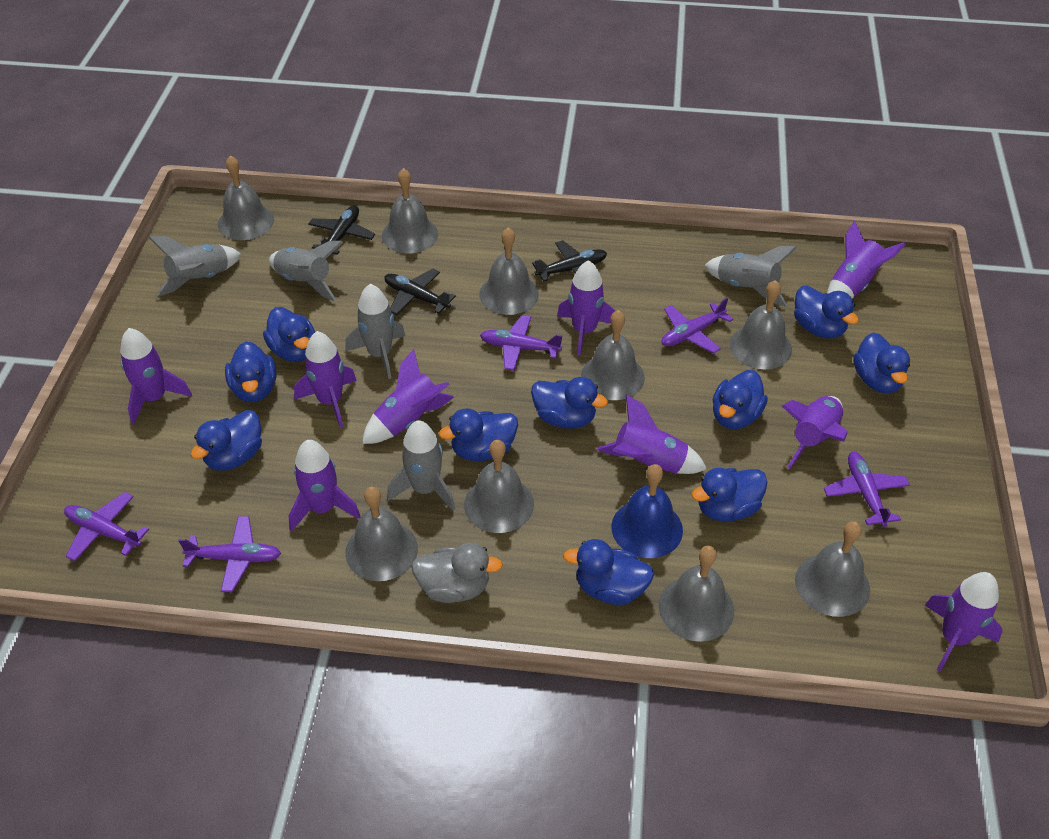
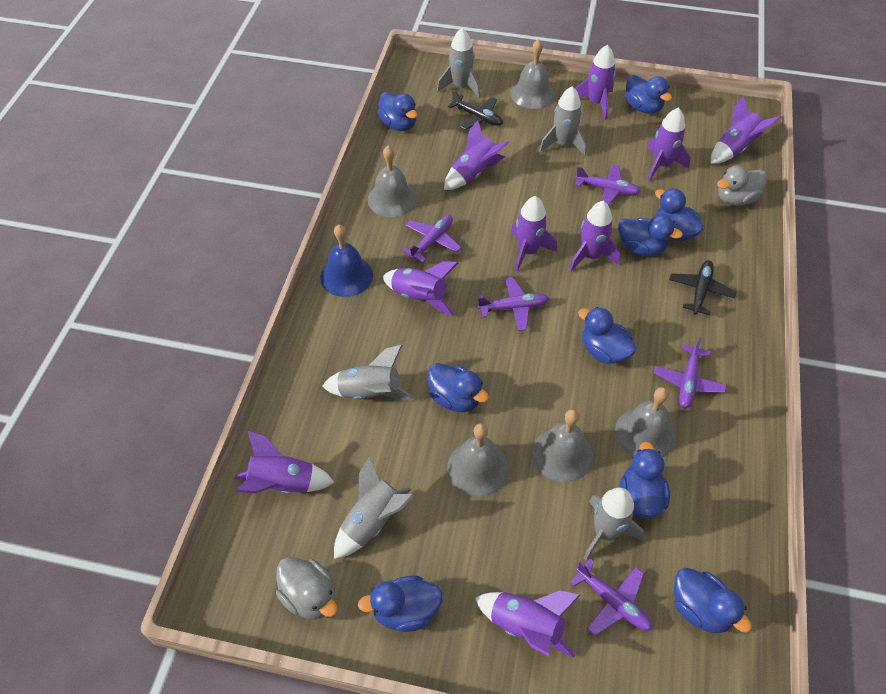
black plane: 3 -> 2
blue duck: 10 -> 9
grey bell: 9 -> 5
grey duck: 1 -> 2

